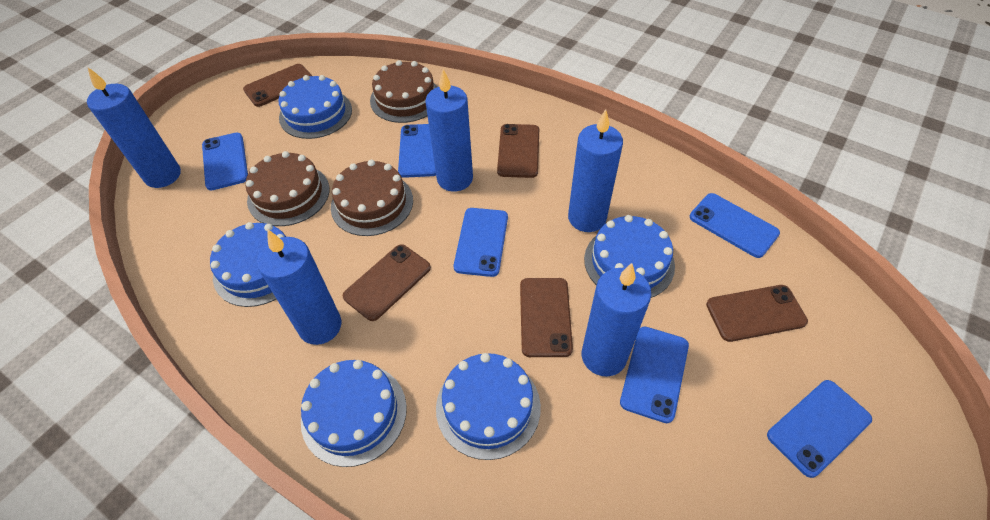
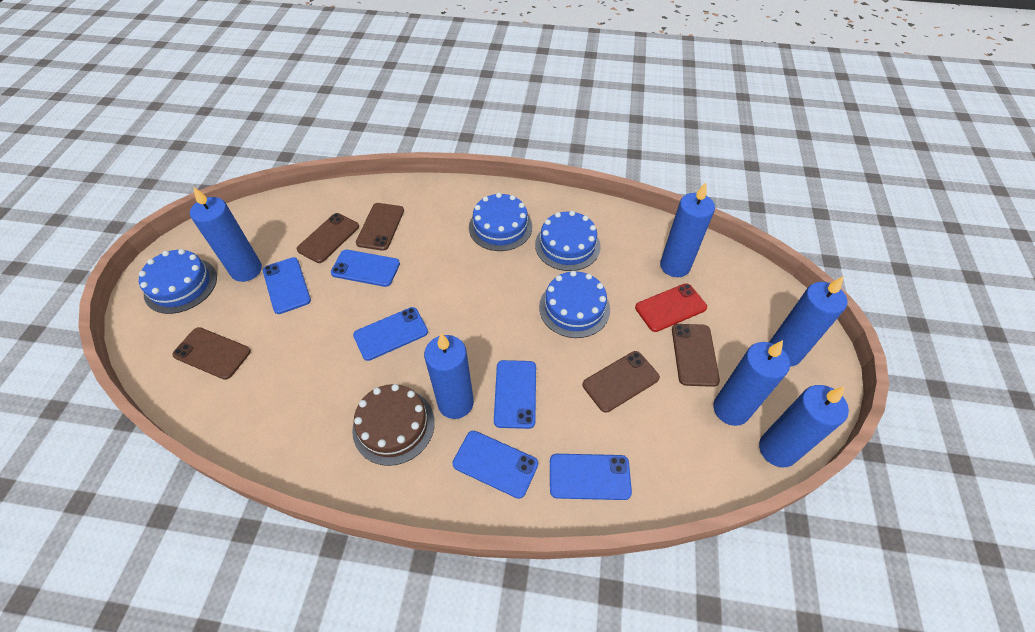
blue cake: 5 -> 4
blue candle: 5 -> 6
brown cake: 3 -> 1
red phone: 0 -> 1

